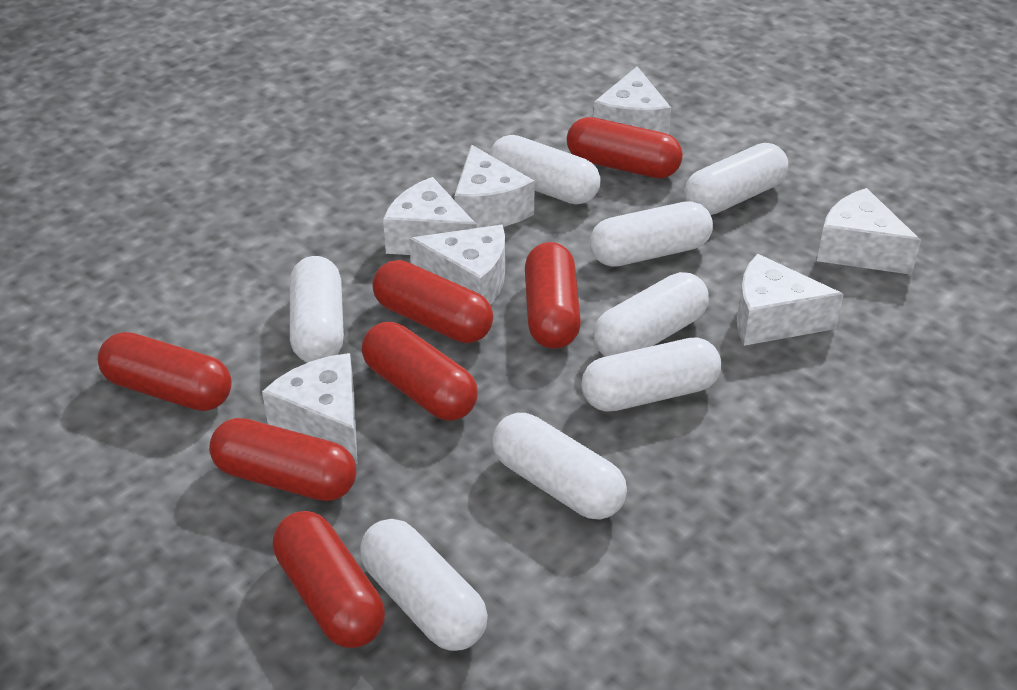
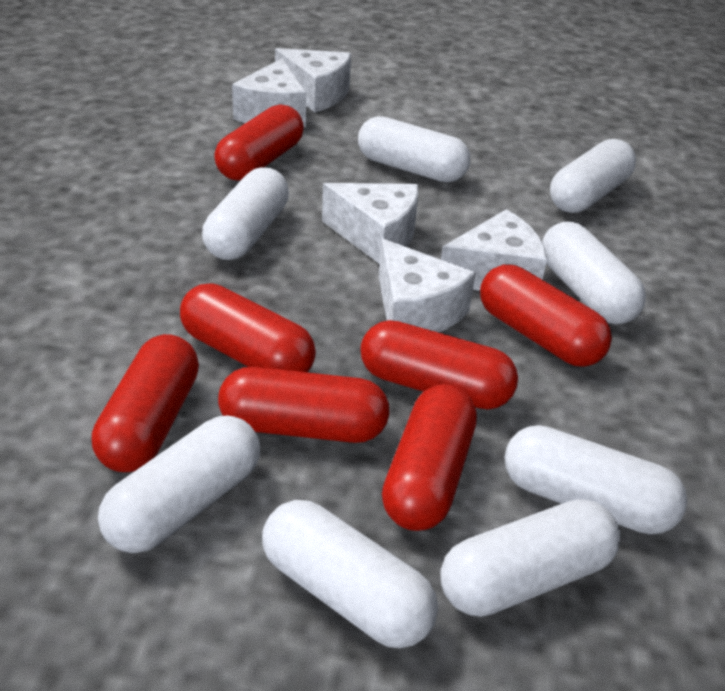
white cheese: 7 -> 5

